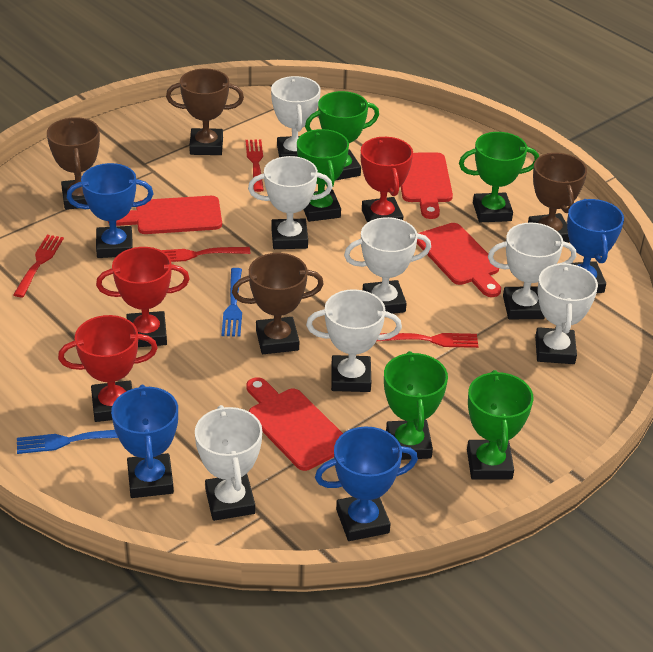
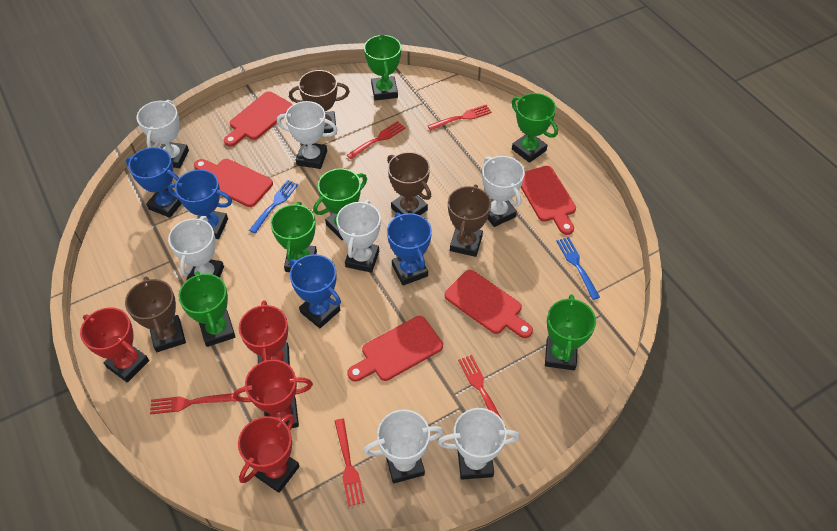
green trophy: 5 -> 6
red cutting board: 4 -> 5
red fork: 4 -> 5
red trophy: 3 -> 4

